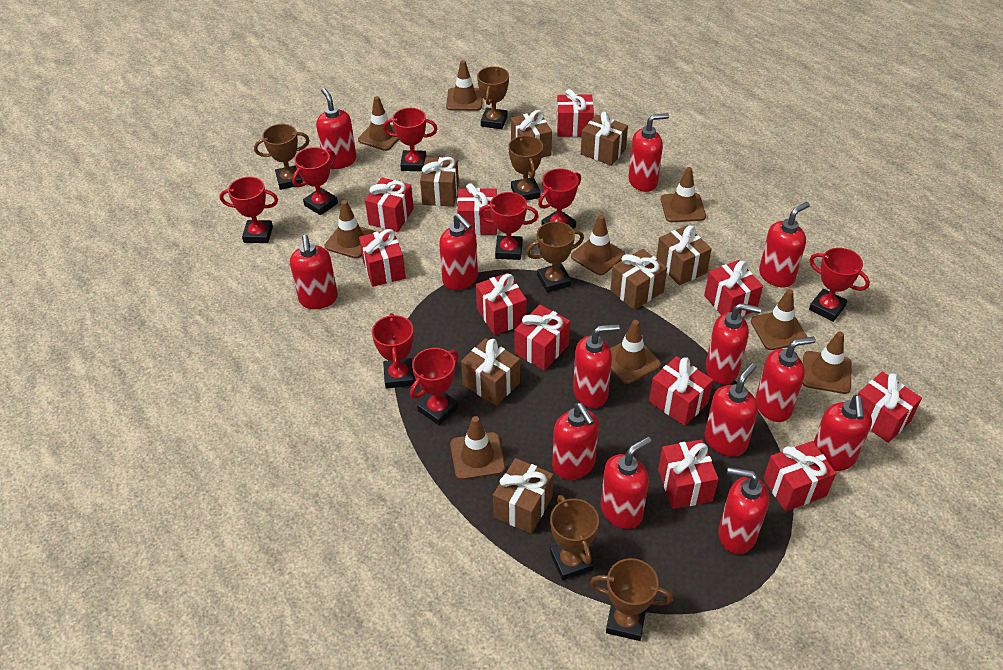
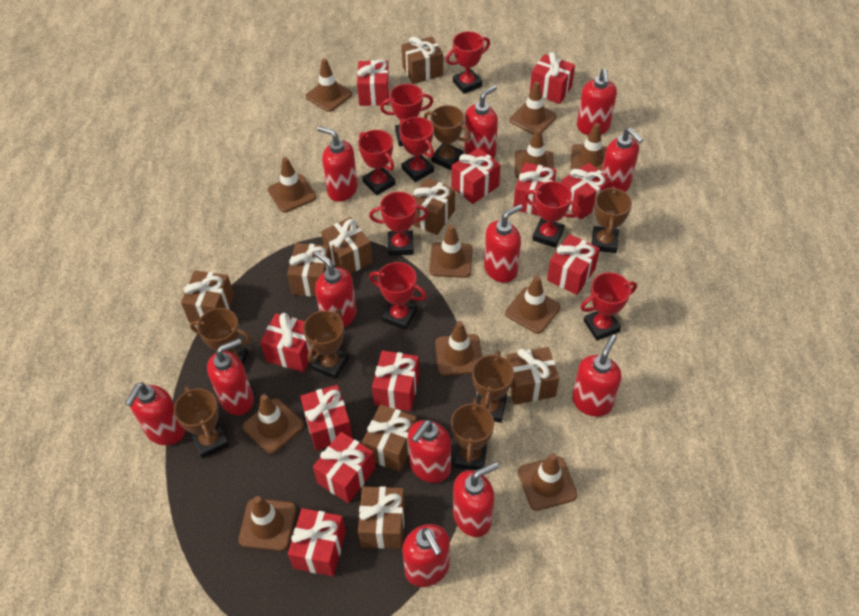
brown gift: 7 -> 8
brown traffic cone: 9 -> 11
brown trophy: 6 -> 7
red soap dispenser: 13 -> 12

